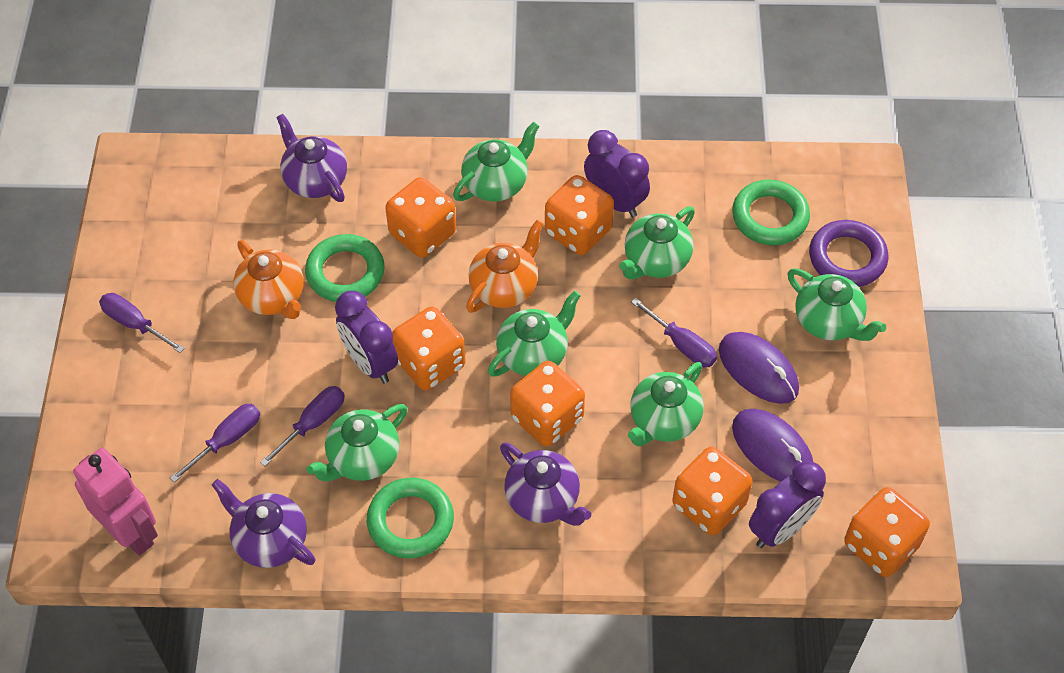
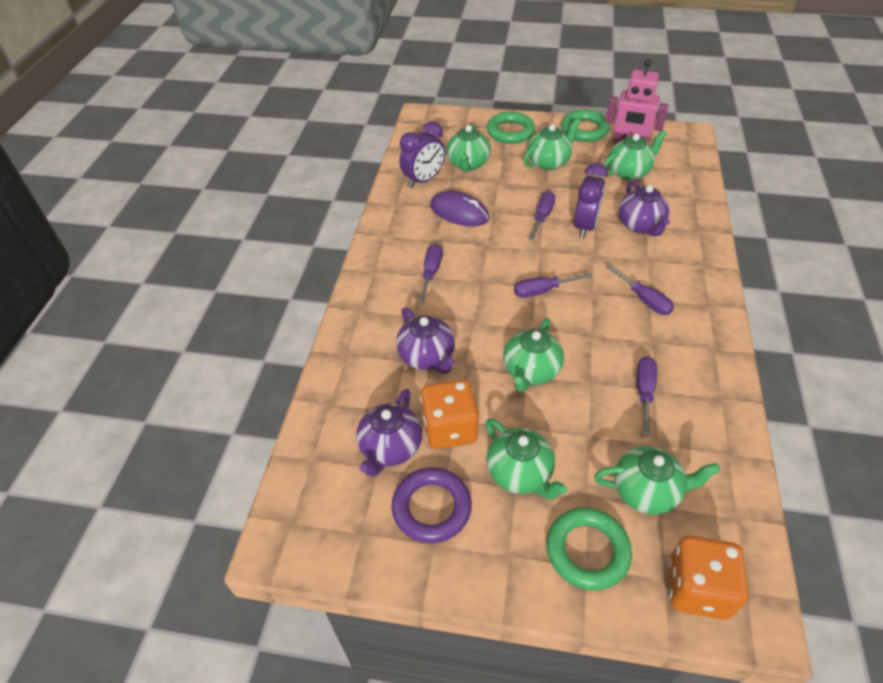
orange dice: 6 -> 2
orange teapot: 2 -> 0
purple clock: 3 -> 2
purple mouse: 2 -> 1
purple screwdriver: 4 -> 5

